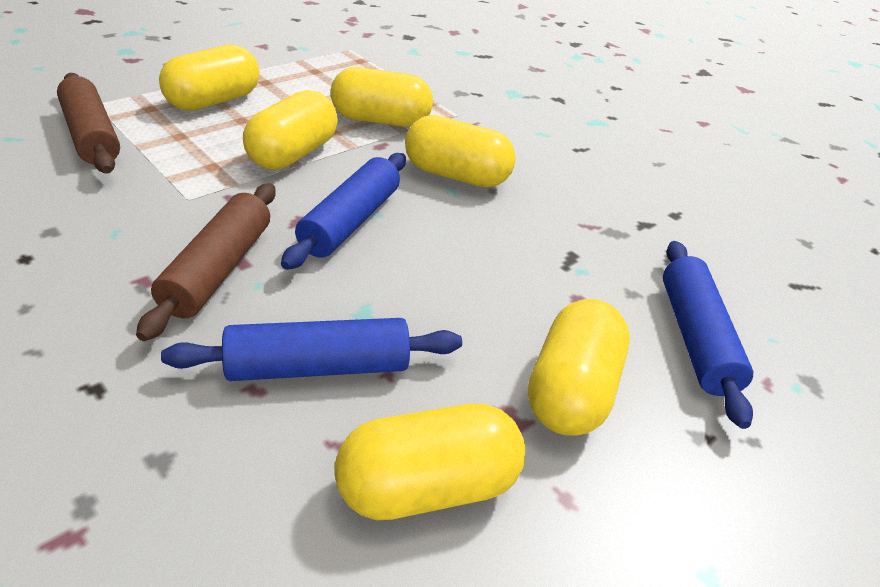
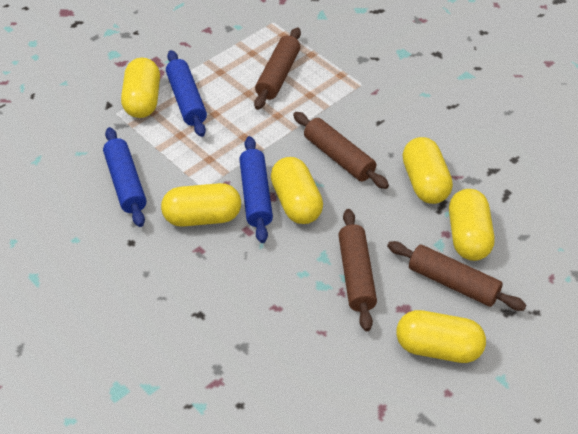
brown rolling pin: 2 -> 4

